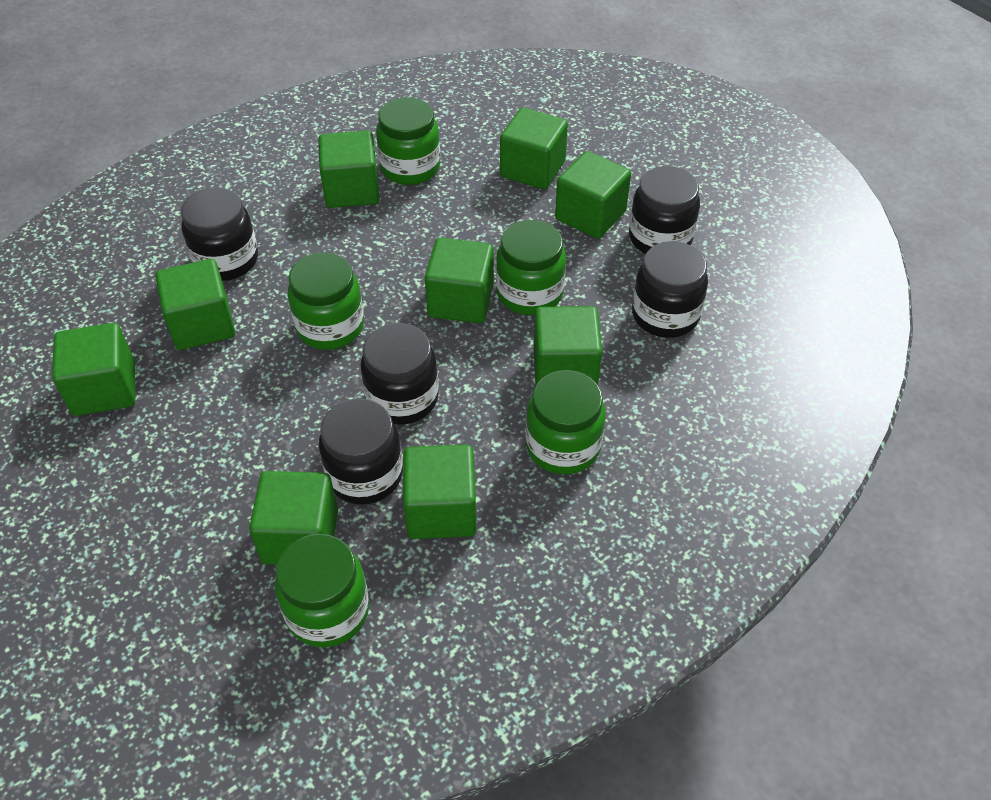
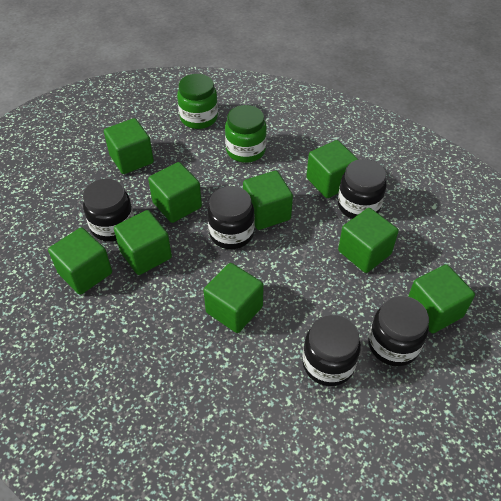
green jar: 5 -> 2

